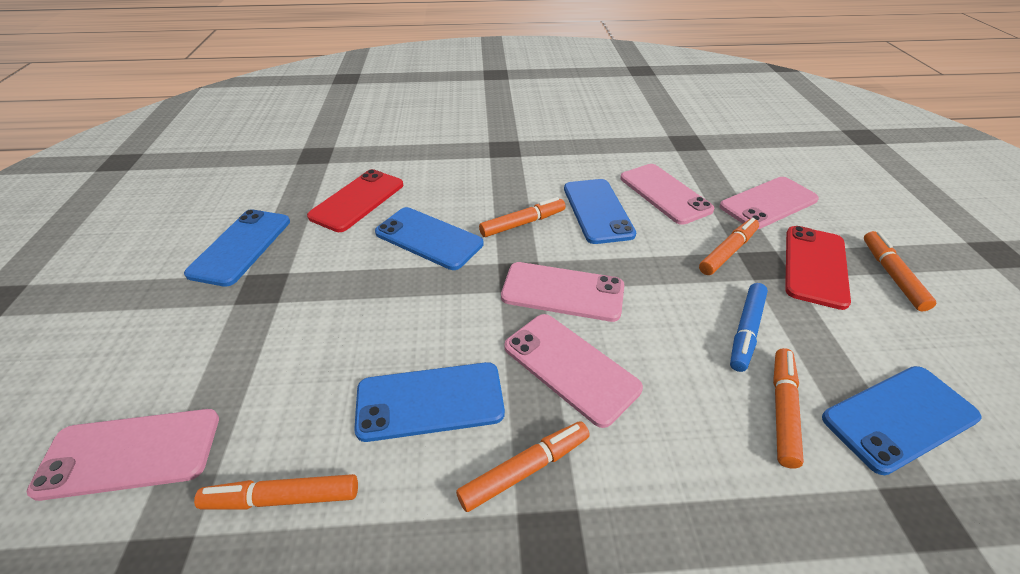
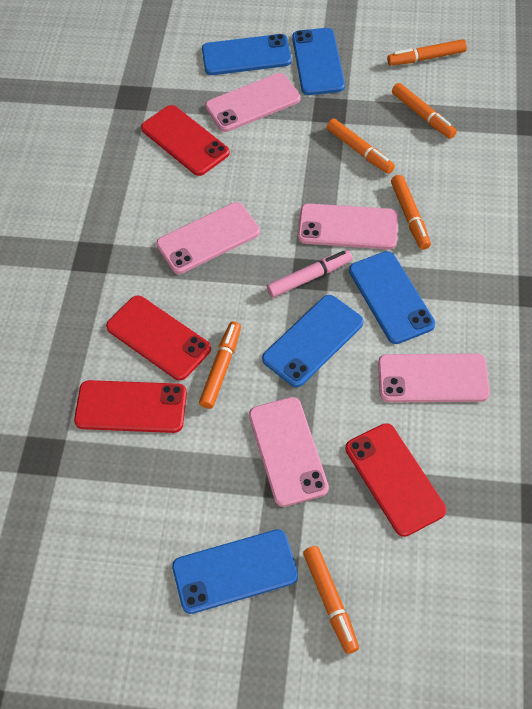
blue marker: 1 -> 0
pink marker: 0 -> 1
red phone: 2 -> 4

